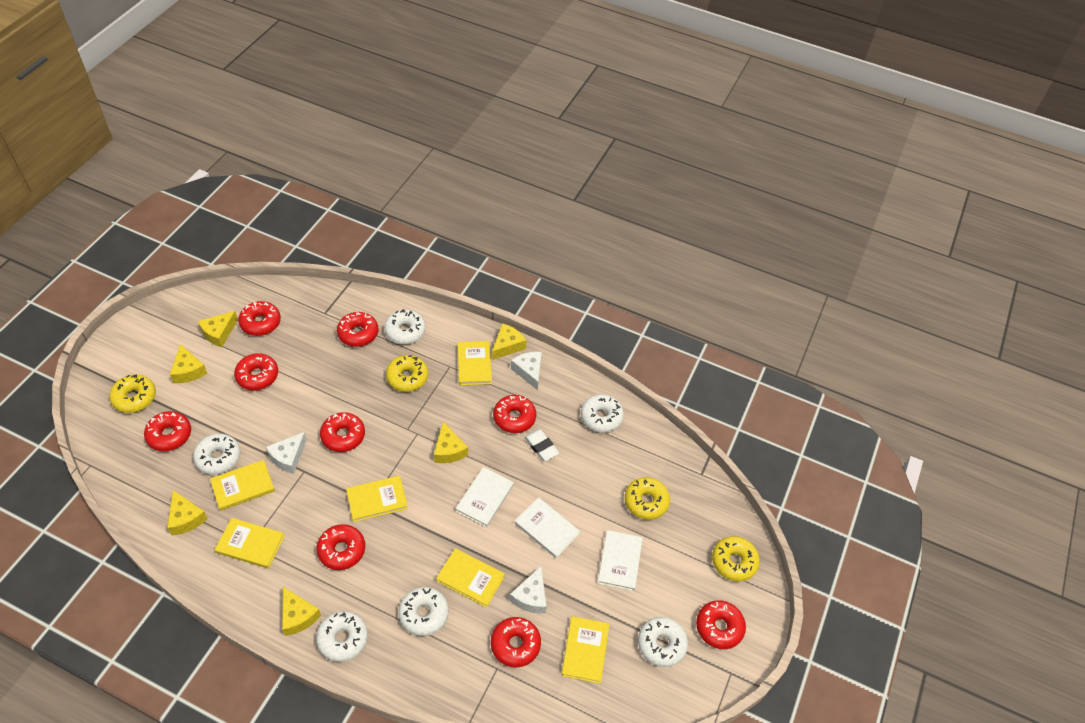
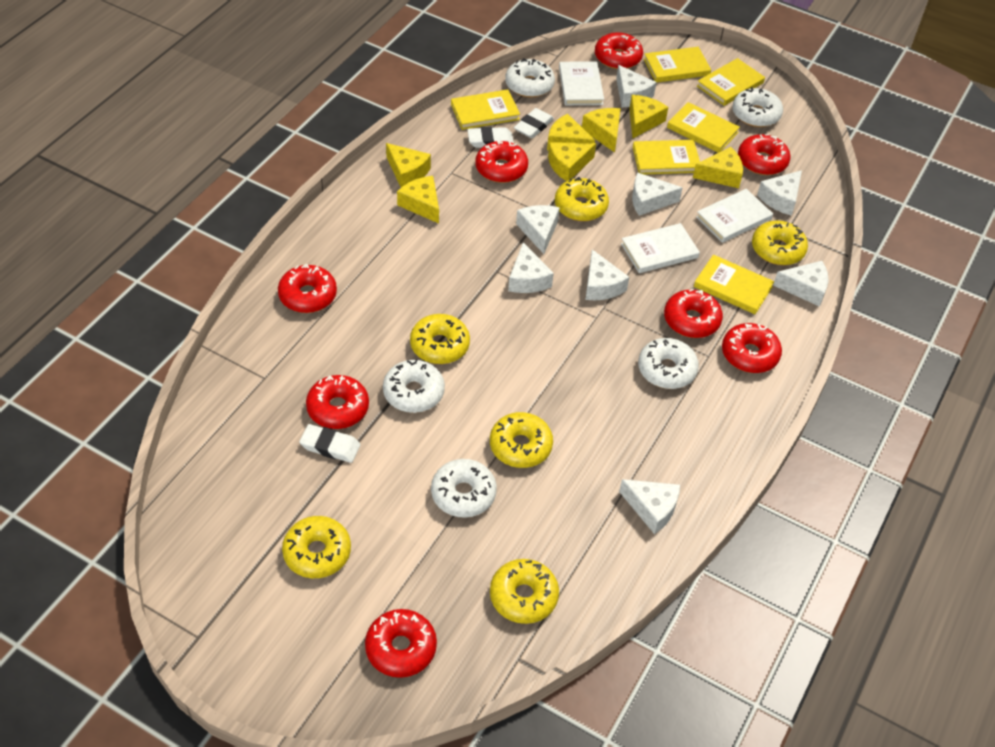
red donut: 9 -> 8
white cheese: 3 -> 8
white donut: 6 -> 5
white eraser: 1 -> 3
yellow cheese: 6 -> 7
yellow donut: 4 -> 6

